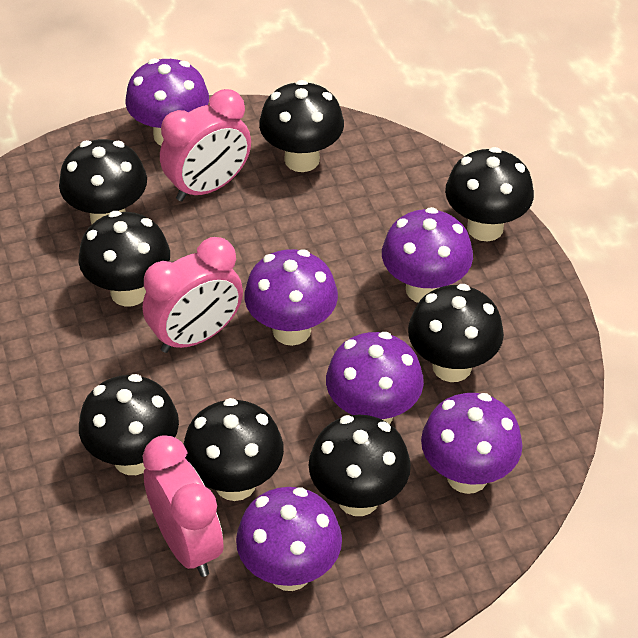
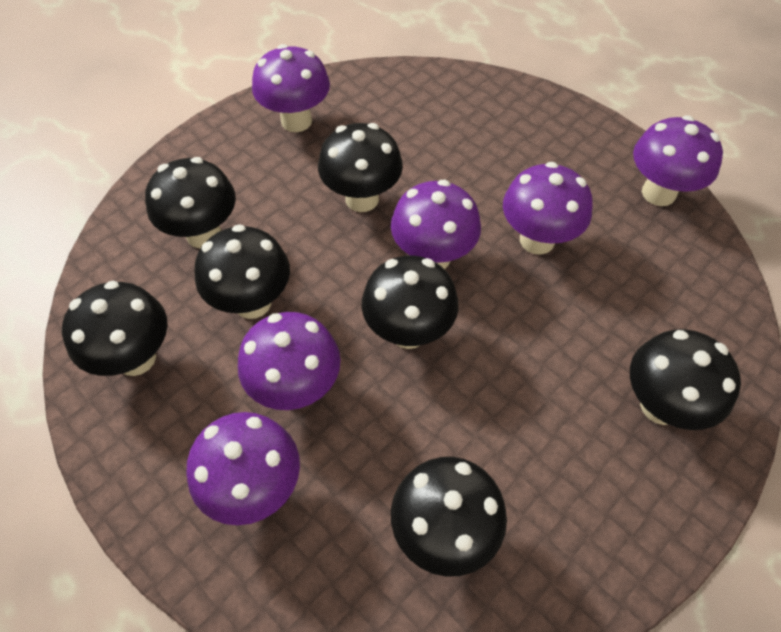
black mushroom: 8 -> 7
pink clock: 3 -> 0

